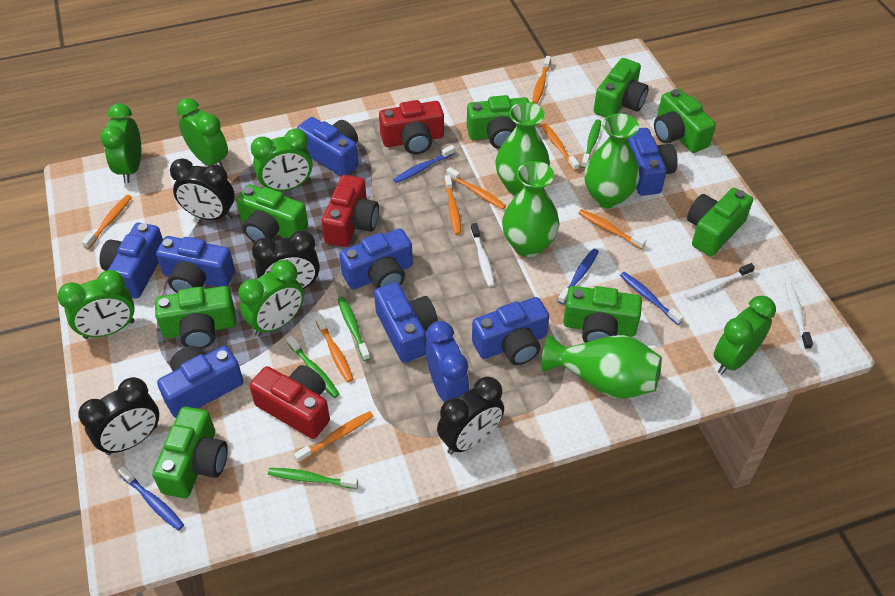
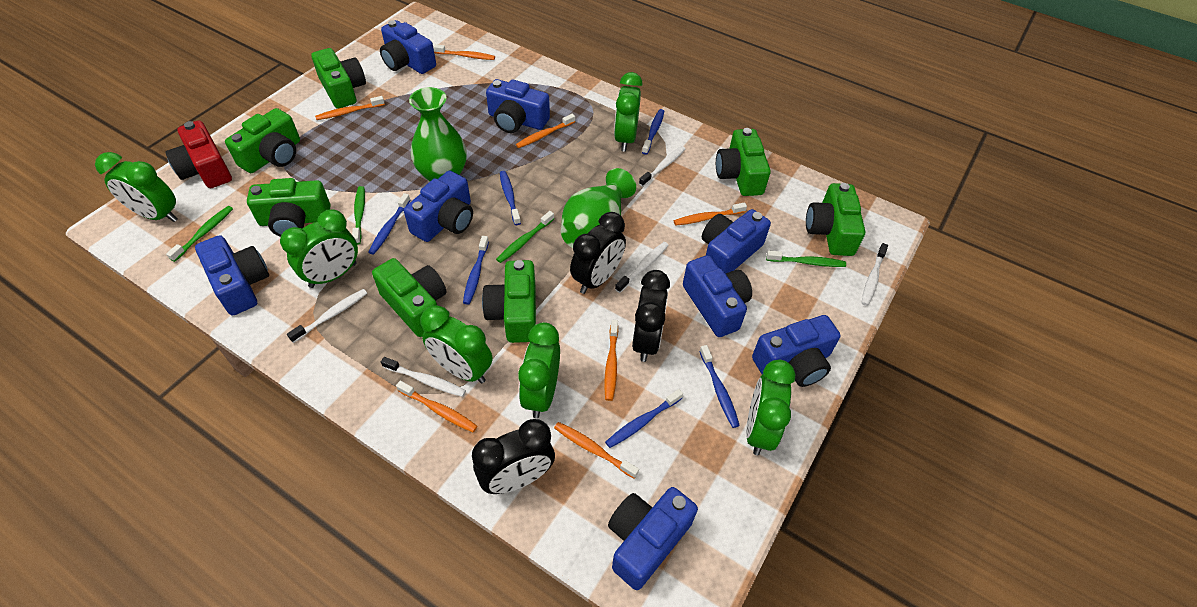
black clock: 4 -> 3
blue clock: 1 -> 0
blue toothbrush: 4 -> 6
green camera: 8 -> 7
green vase: 4 -> 2
orange toothbrush: 8 -> 7
red camera: 3 -> 1
white toothbrush: 3 -> 5

